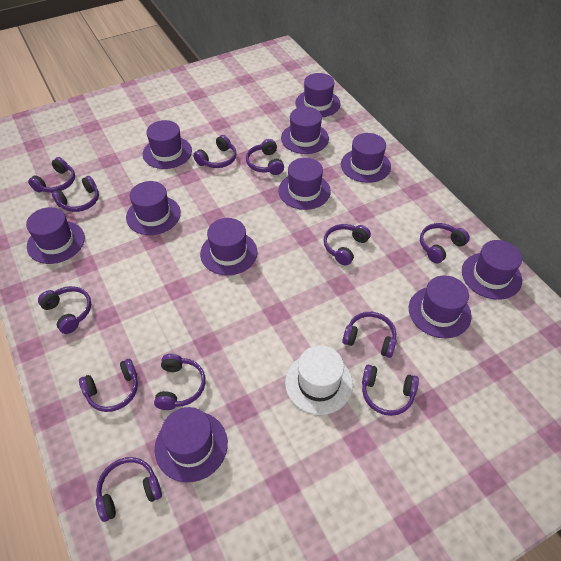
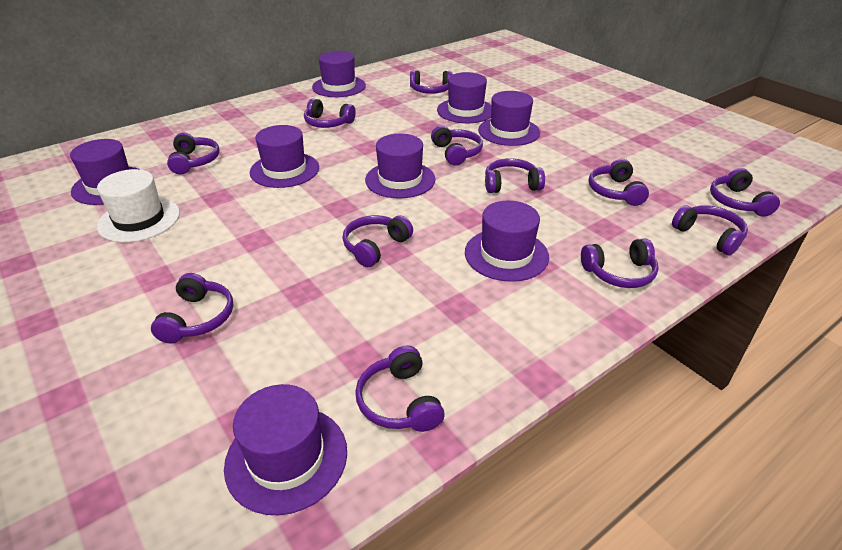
purple hat: 11 -> 8

